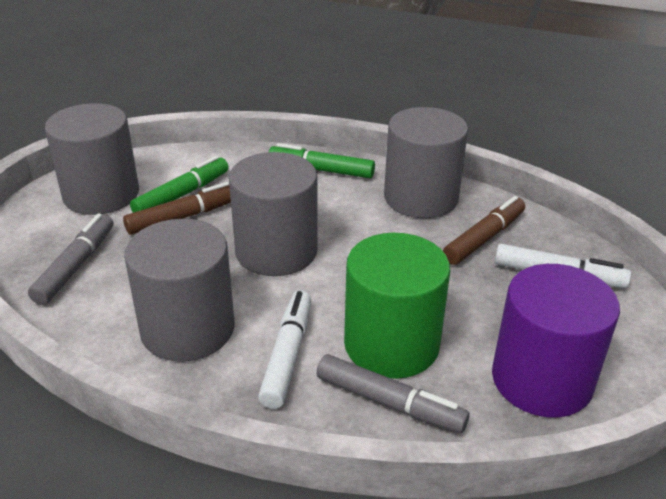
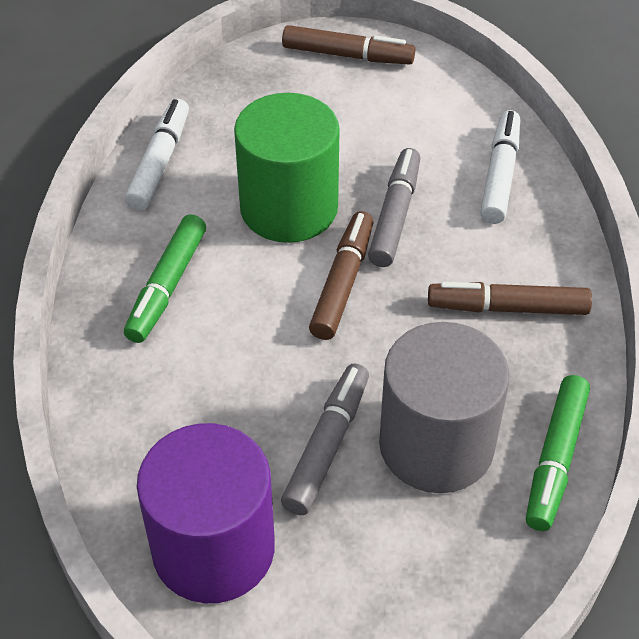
brown marker: 2 -> 3
grey cylinder: 4 -> 1

